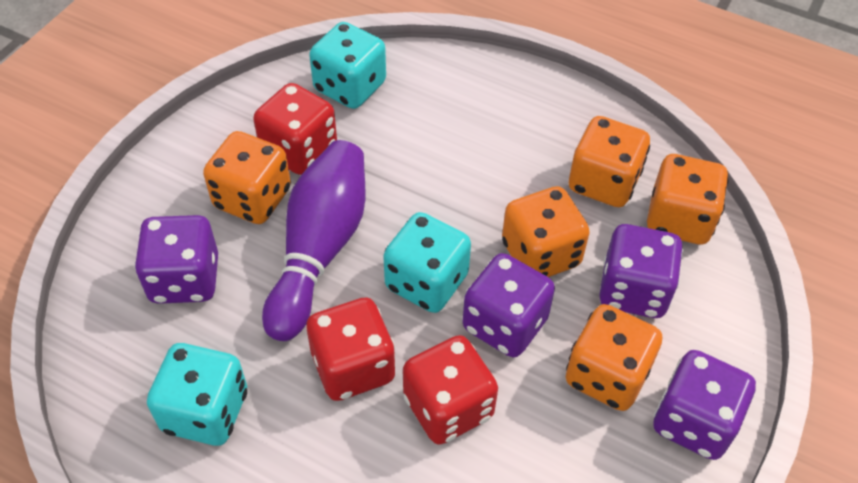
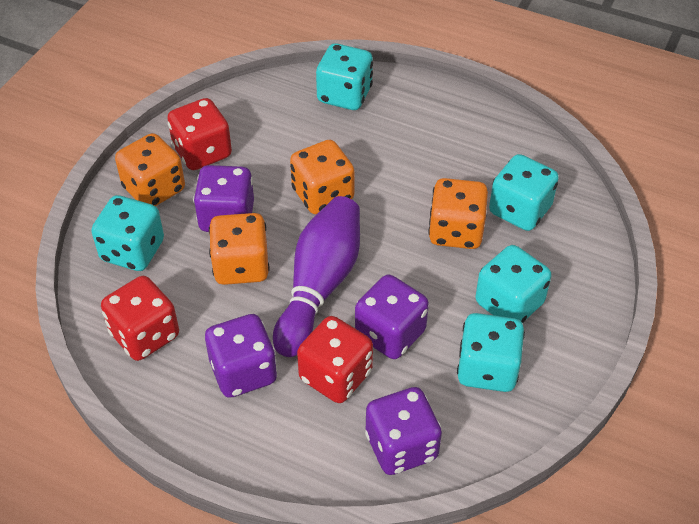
orange dice: 5 -> 4
turquoise dice: 3 -> 5

